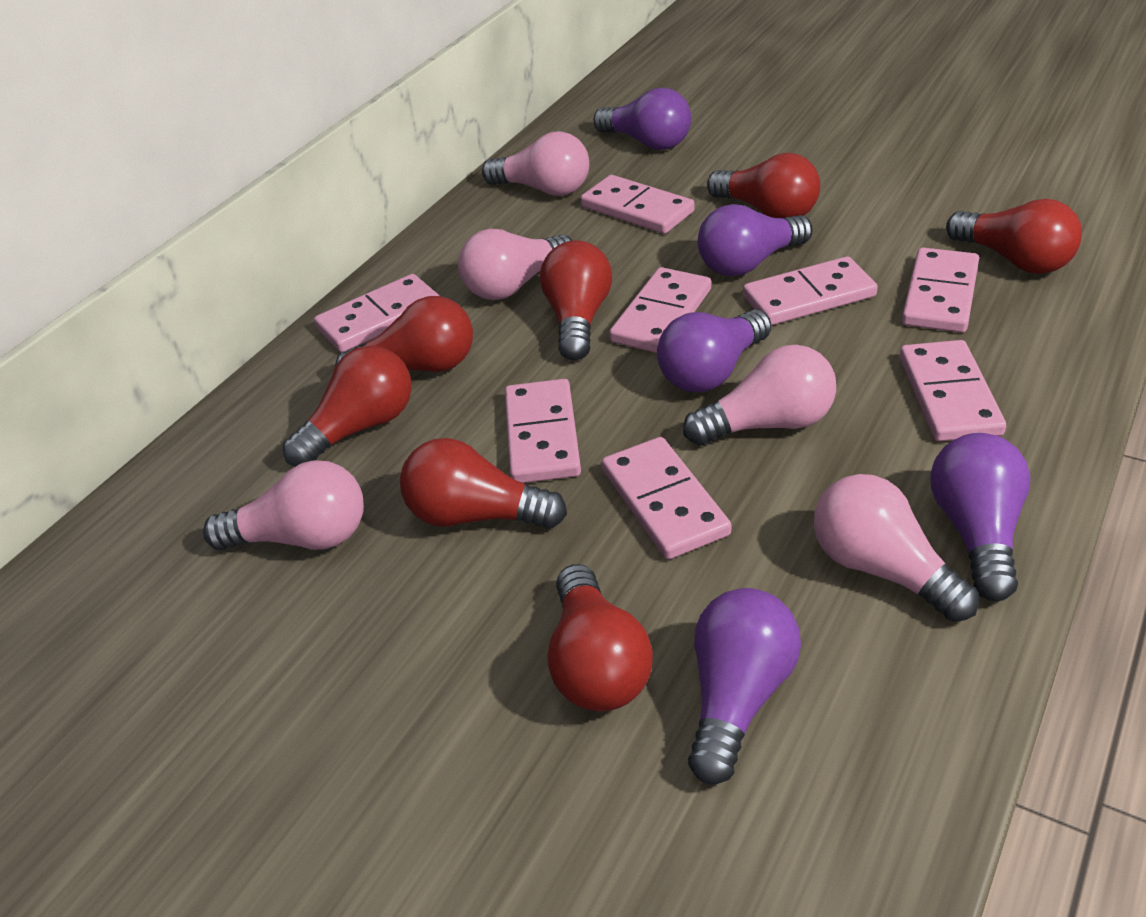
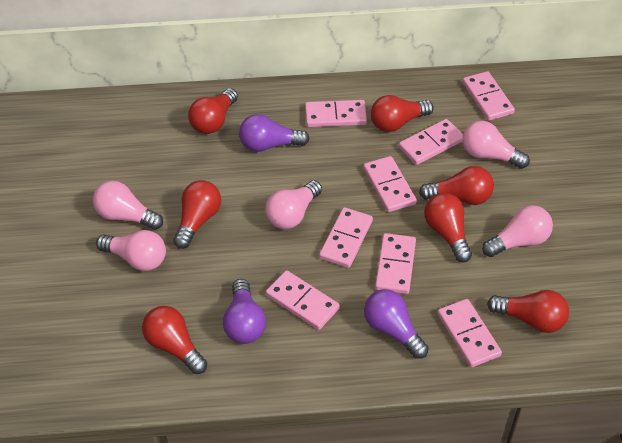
purple light bulb: 5 -> 3

